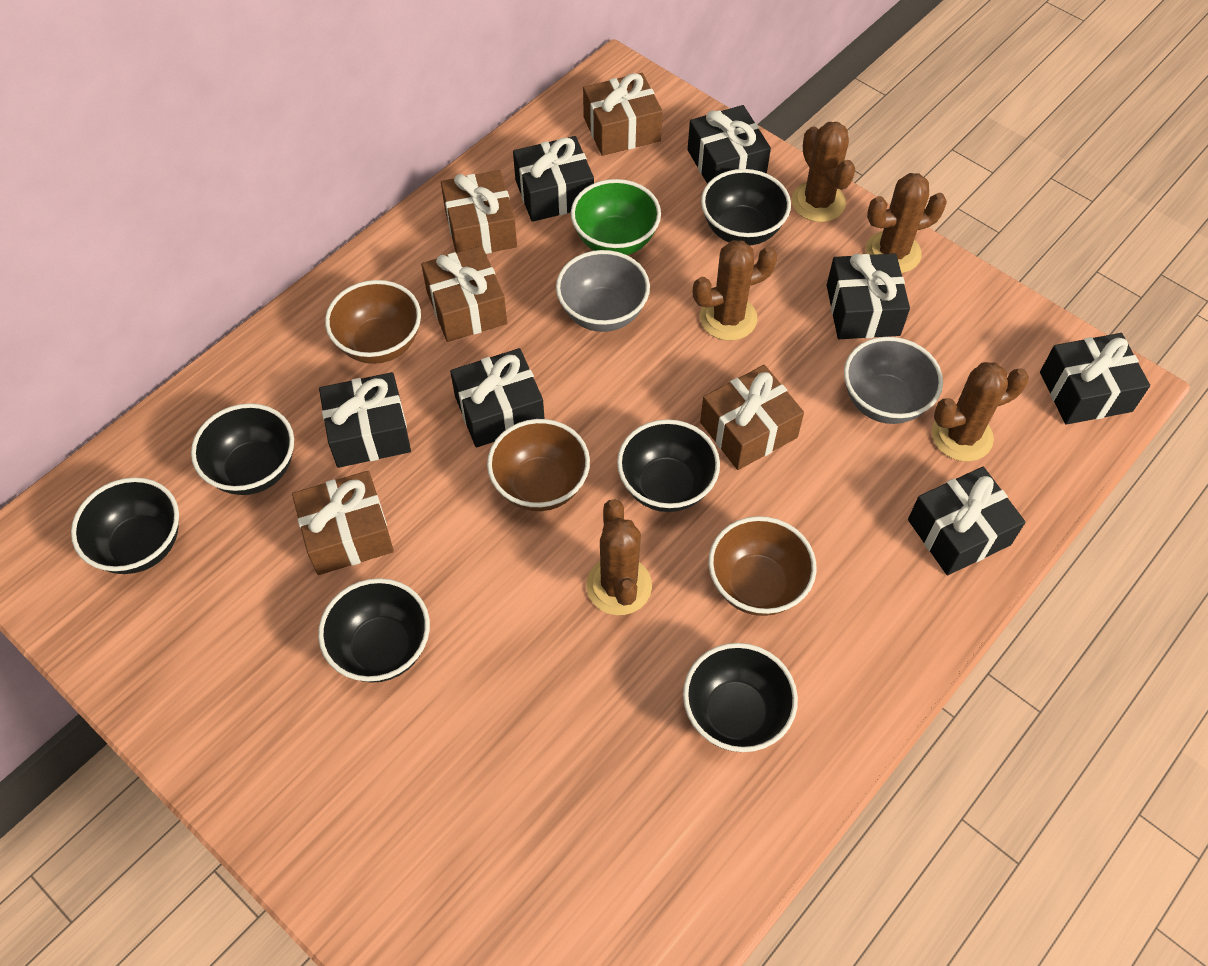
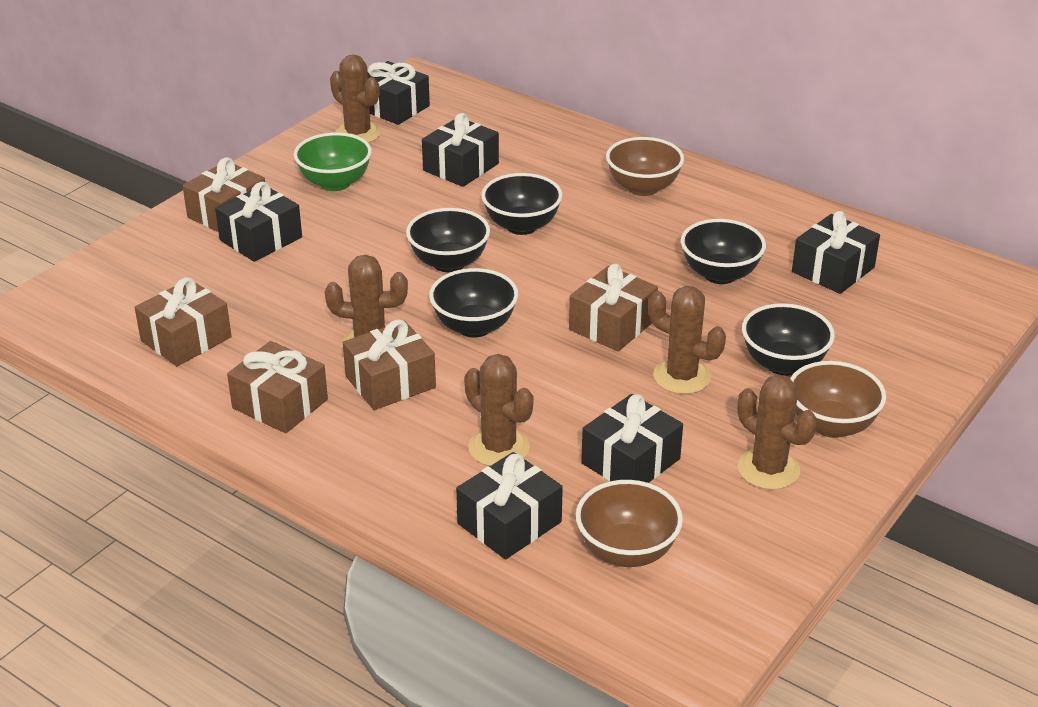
black bowl: 6 -> 5
black gift: 7 -> 6
grey bowl: 2 -> 0

